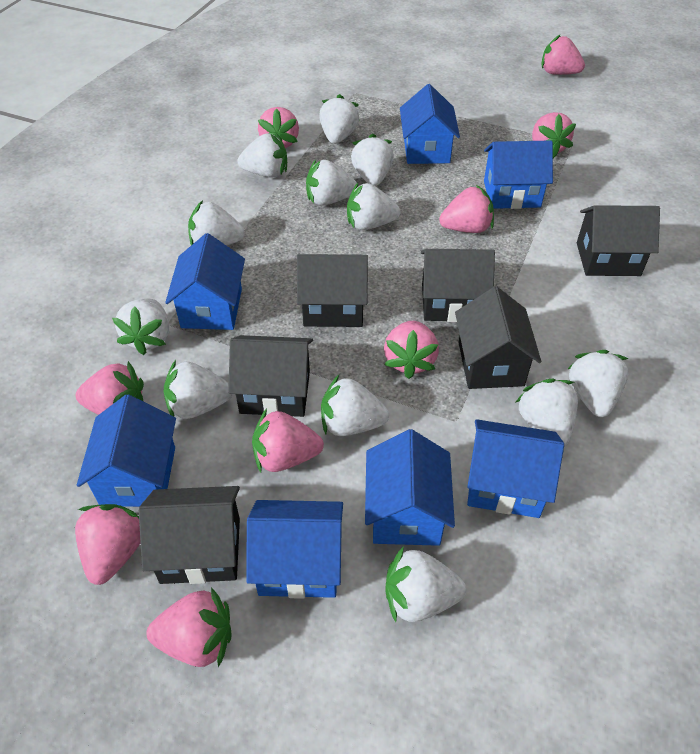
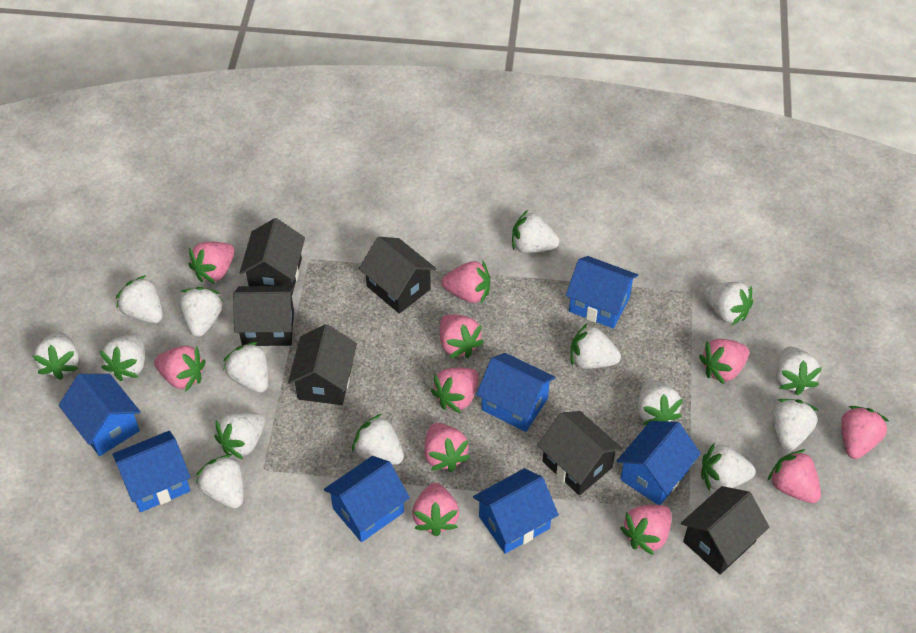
pink strawberry: 9 -> 11
white strawberry: 12 -> 15

